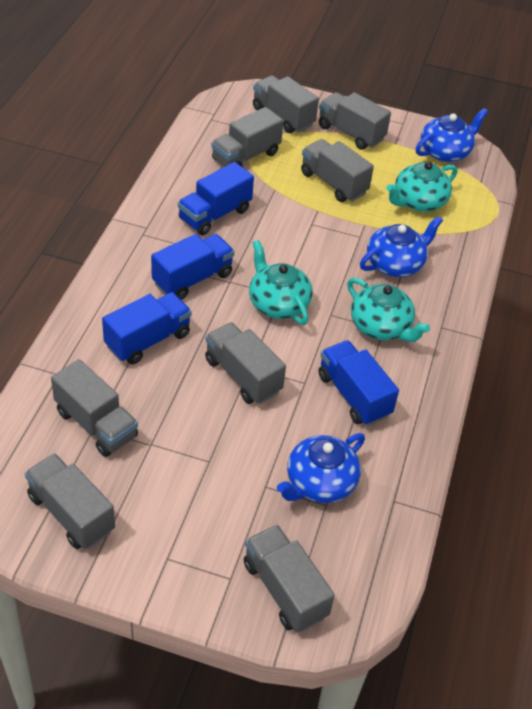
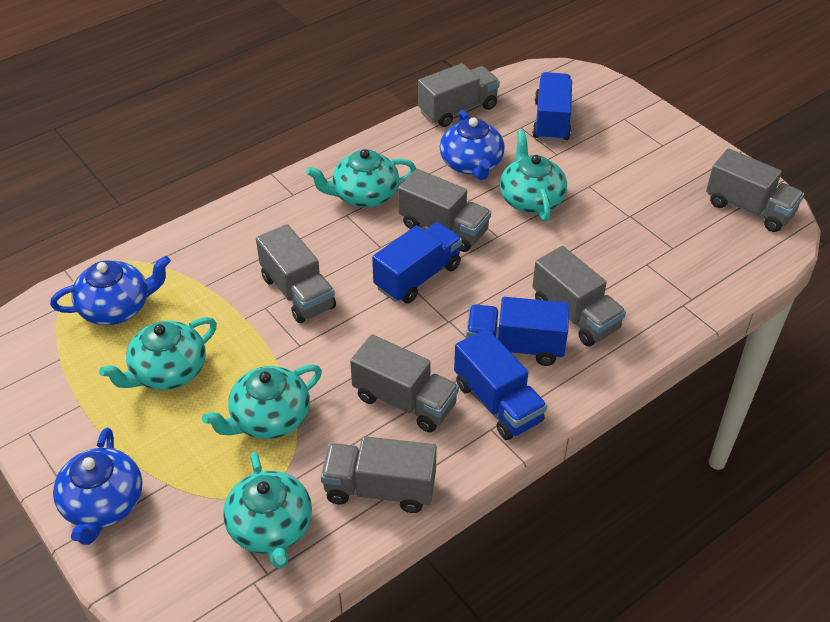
grey truck: 8 -> 7
turquoise teapot: 3 -> 5

